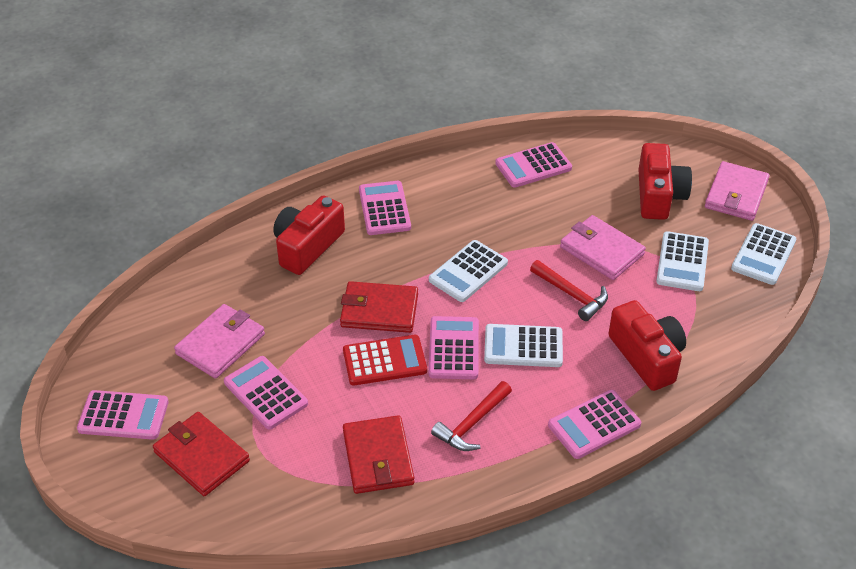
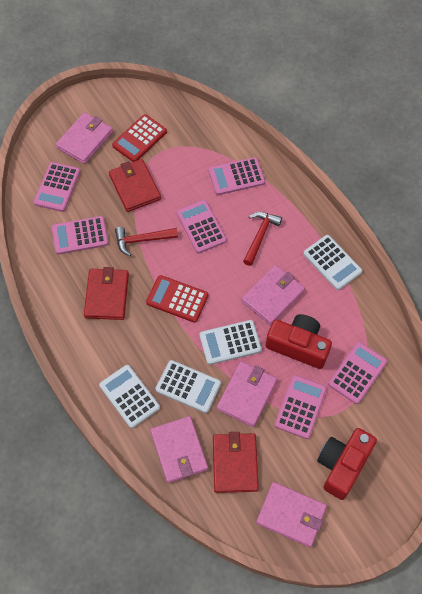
pink wallet: 3 -> 5
red calculator: 1 -> 2
red camera: 3 -> 2

